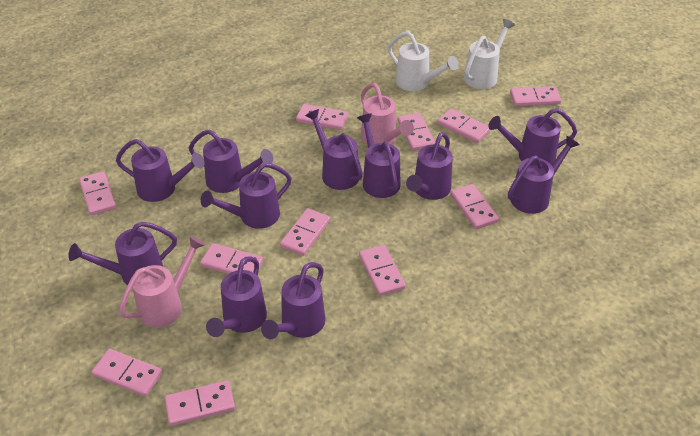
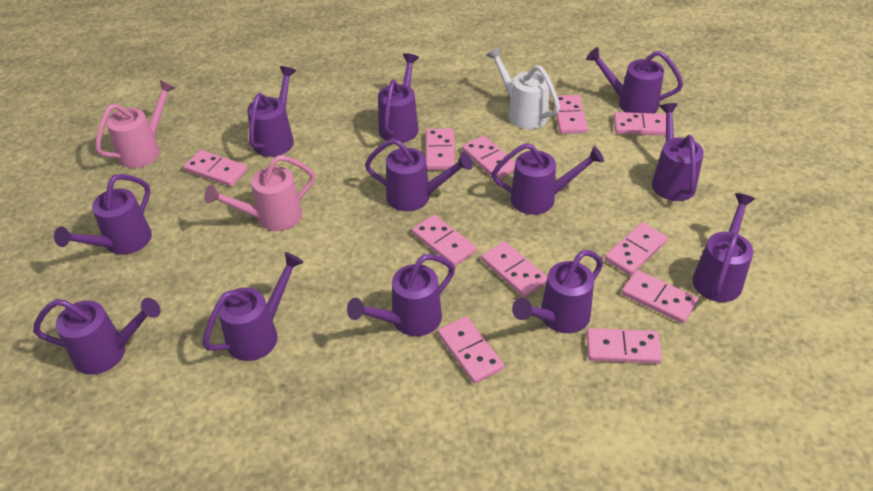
purple watering can: 11 -> 12
white watering can: 2 -> 1

